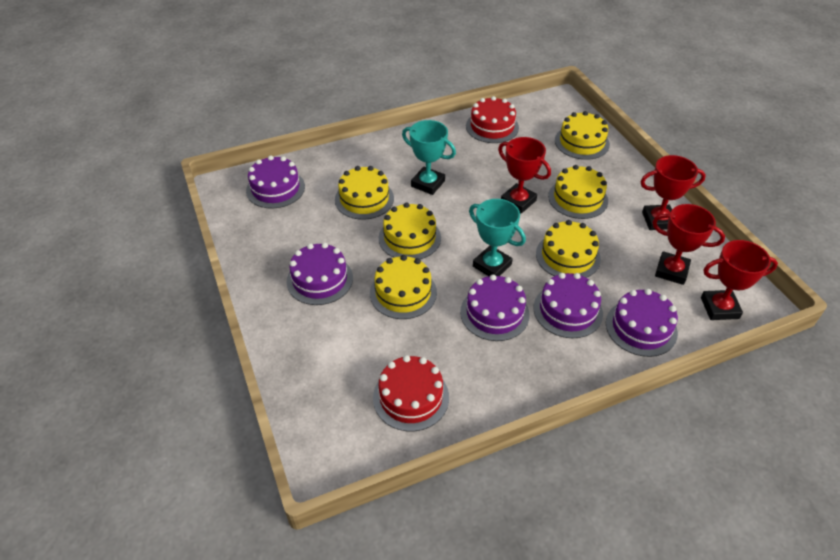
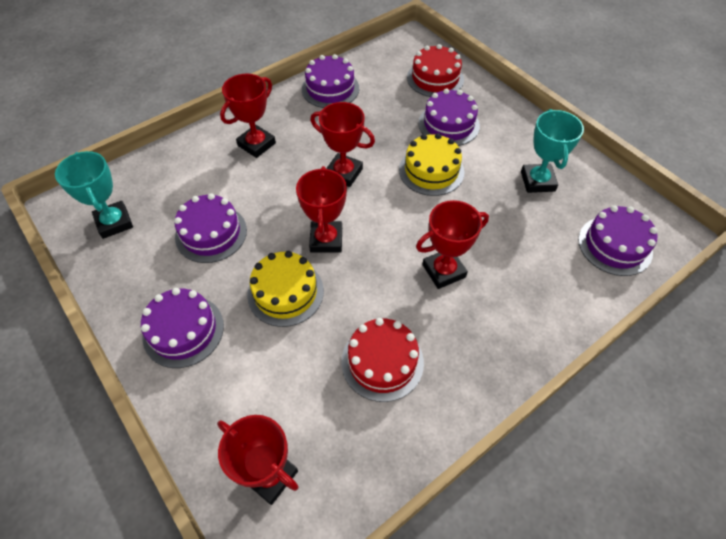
red trophy: 4 -> 5
yellow cake: 6 -> 2

